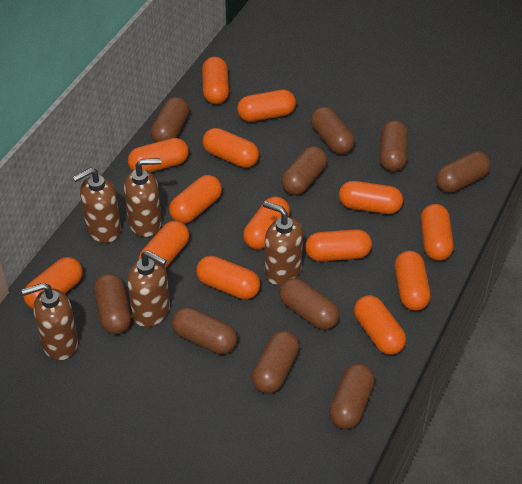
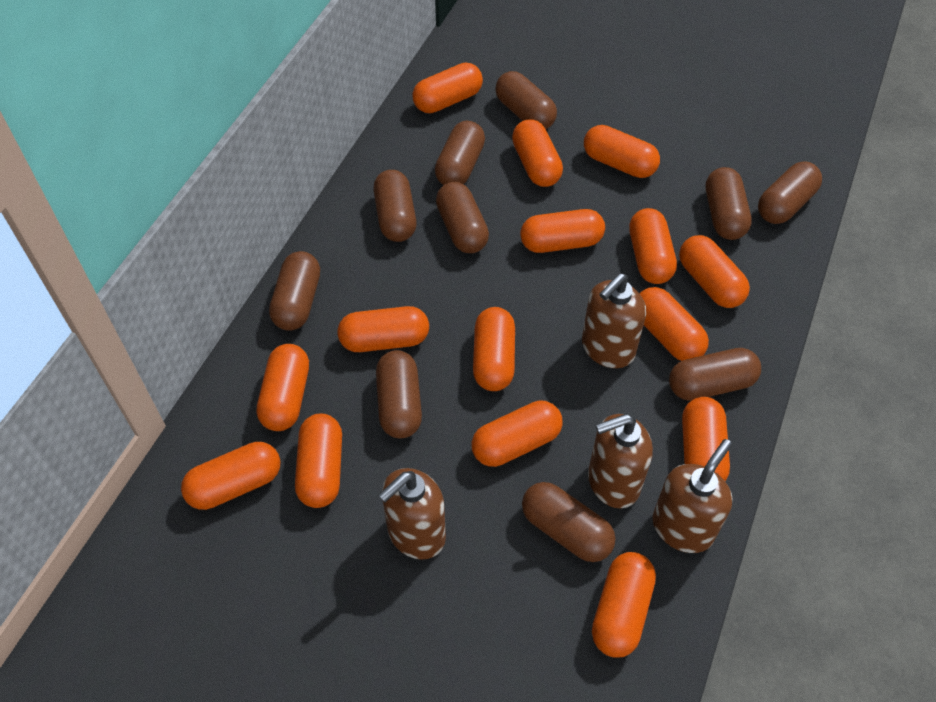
brown soap dispenser: 5 -> 4
orange capsule: 14 -> 15

